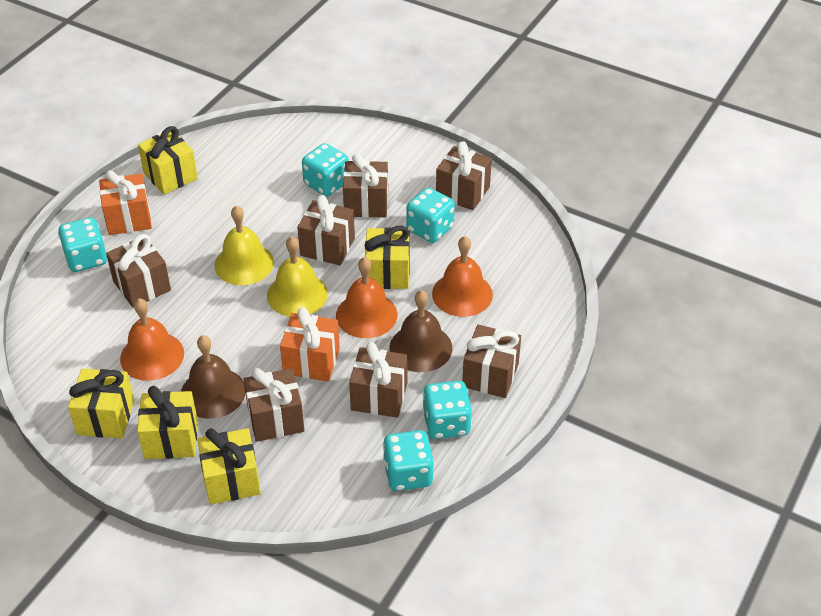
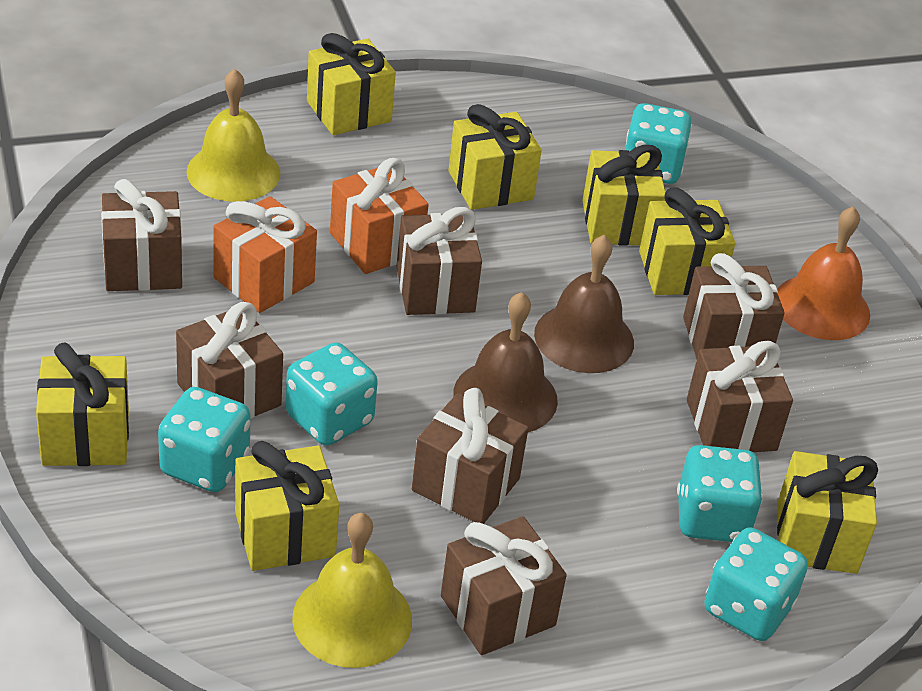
orange bell: 3 -> 1
yellow gift: 5 -> 7

